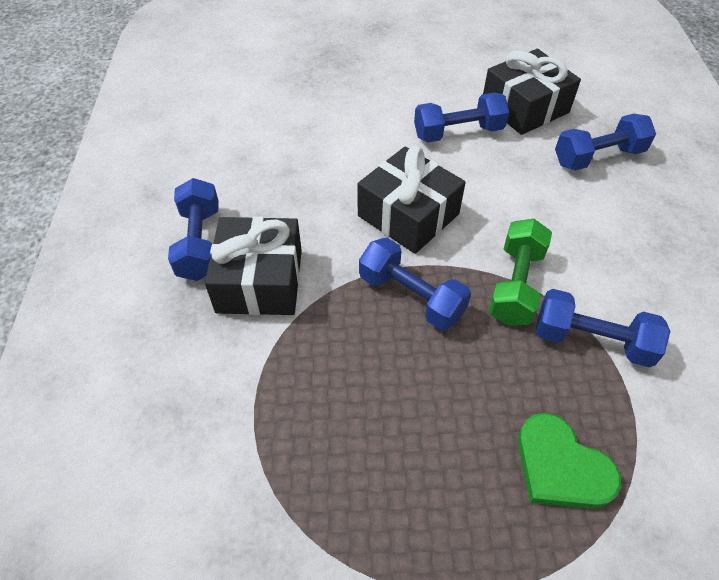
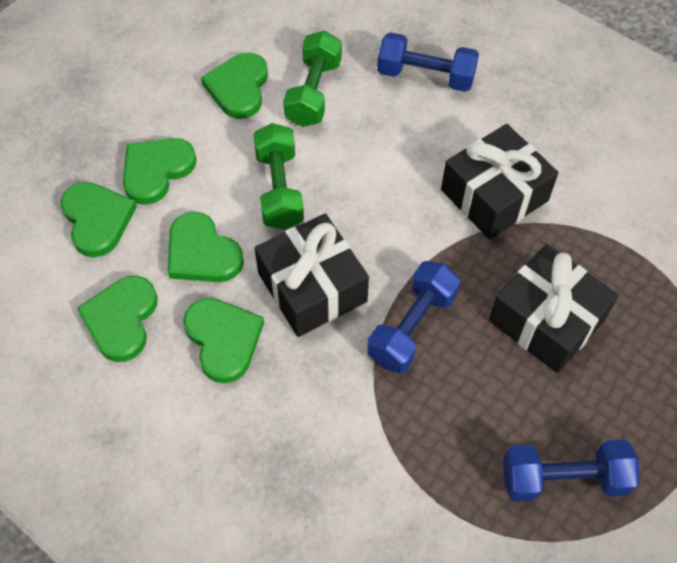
blue dumbbell: 5 -> 3
green dumbbell: 1 -> 2
green heart: 1 -> 6

